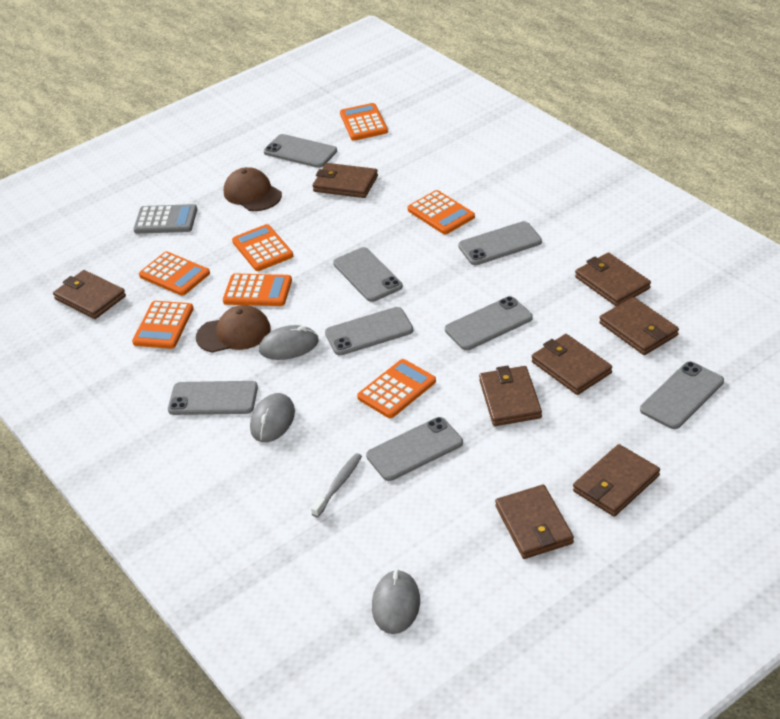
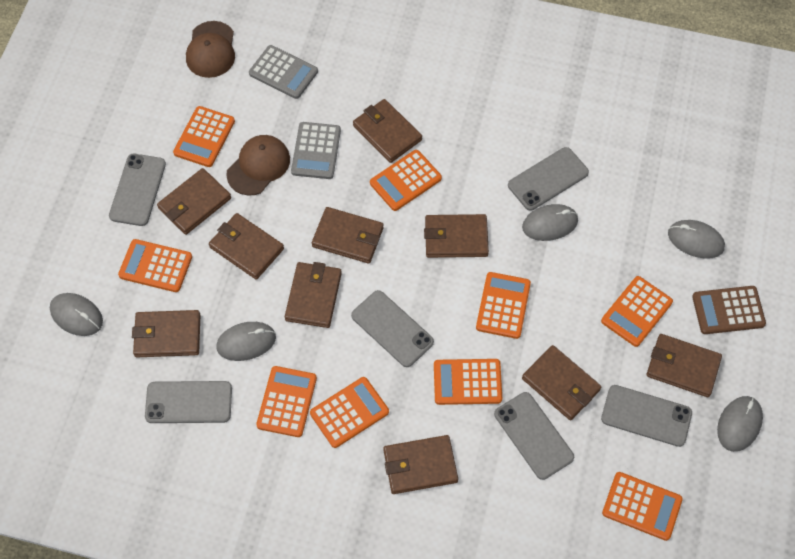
brown calculator: 0 -> 1
brown wallet: 8 -> 10
grey calculator: 1 -> 2
grey mouse: 3 -> 5
grey phone: 8 -> 6
grey toothbrush: 1 -> 0
orange calculator: 7 -> 9

